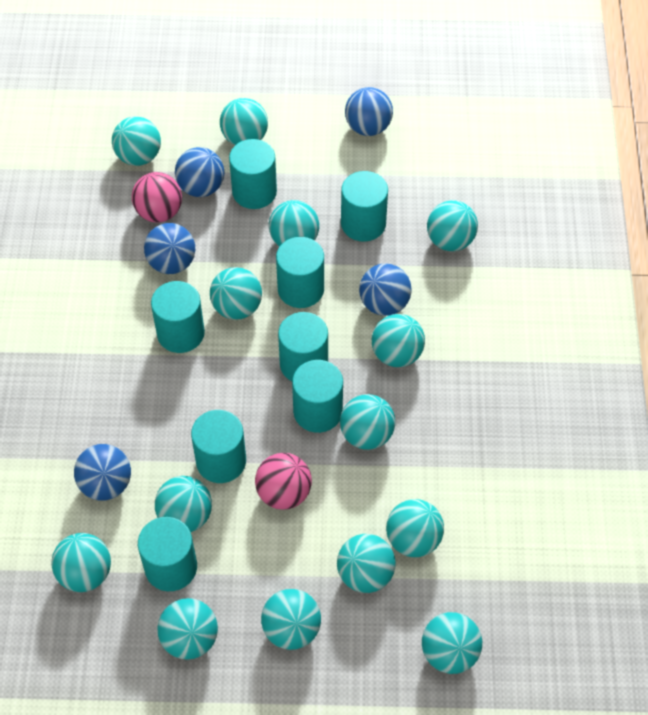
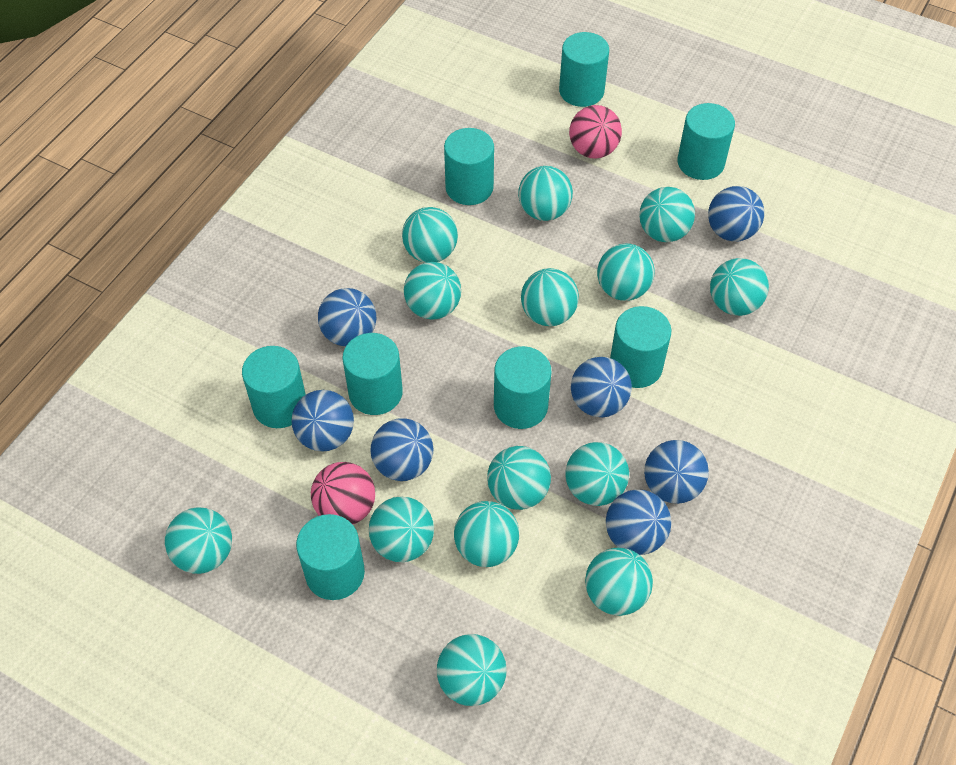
blue ball: 5 -> 7

